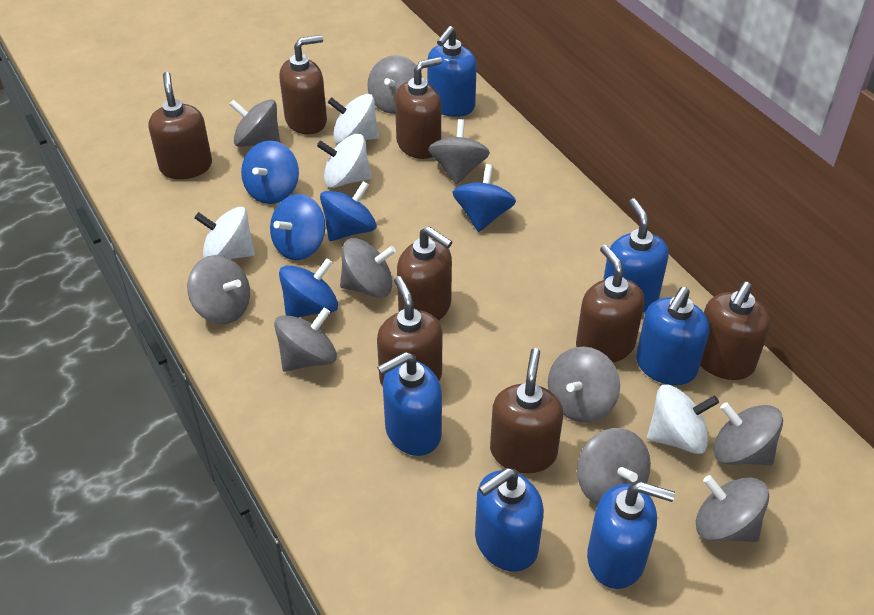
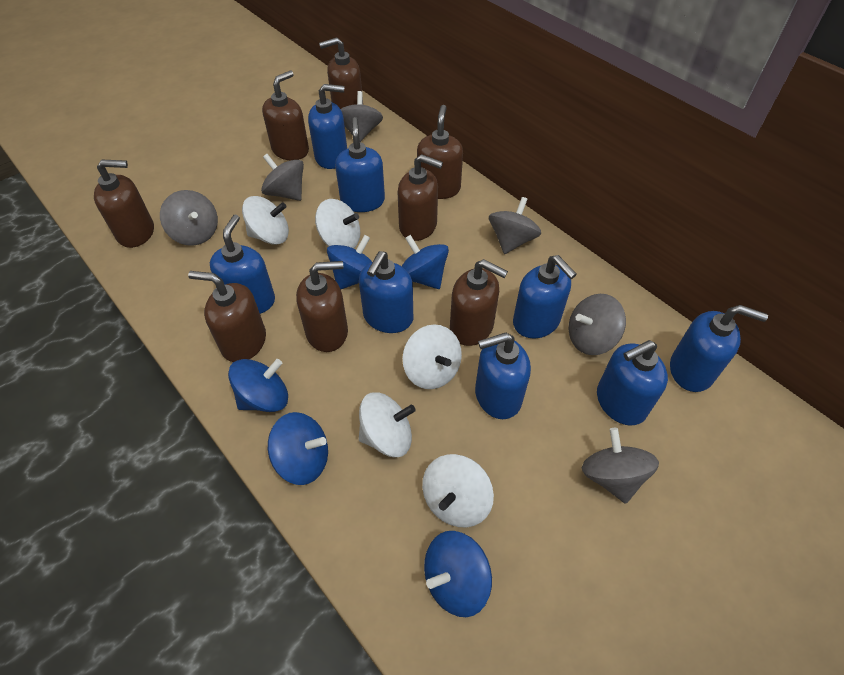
blue soap dispenser: 6 -> 8
grey spinning top: 10 -> 6
white spinning top: 4 -> 5

